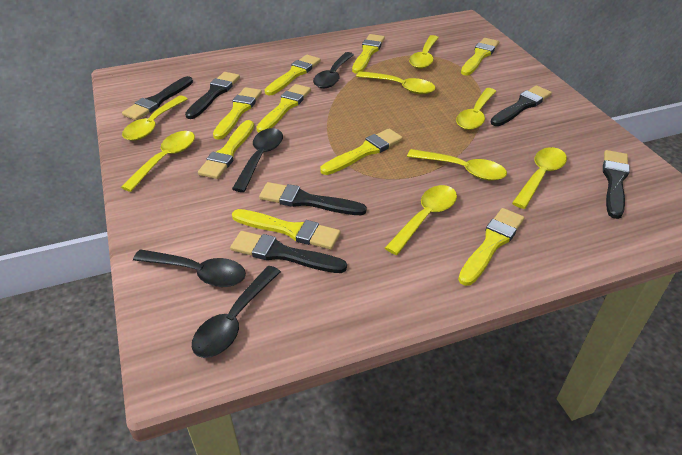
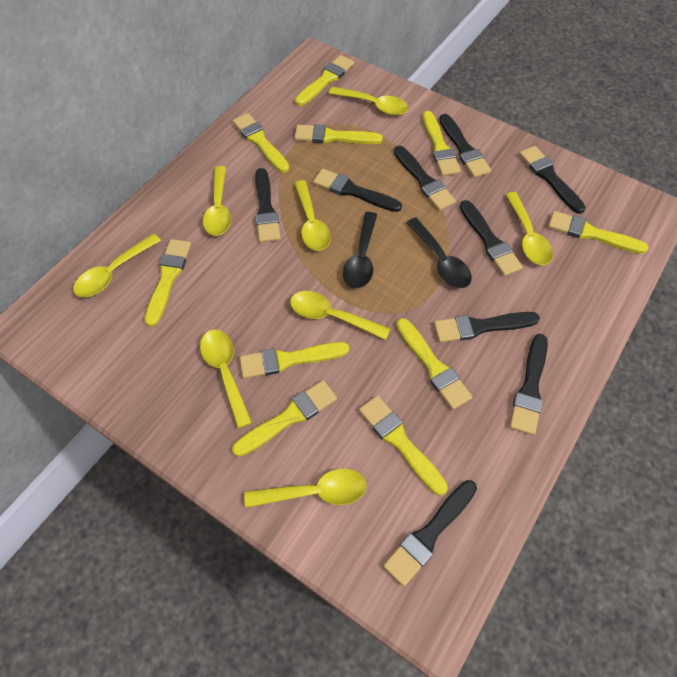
black brush: 6 -> 9
black spoon: 4 -> 2
yellow brush: 9 -> 10

